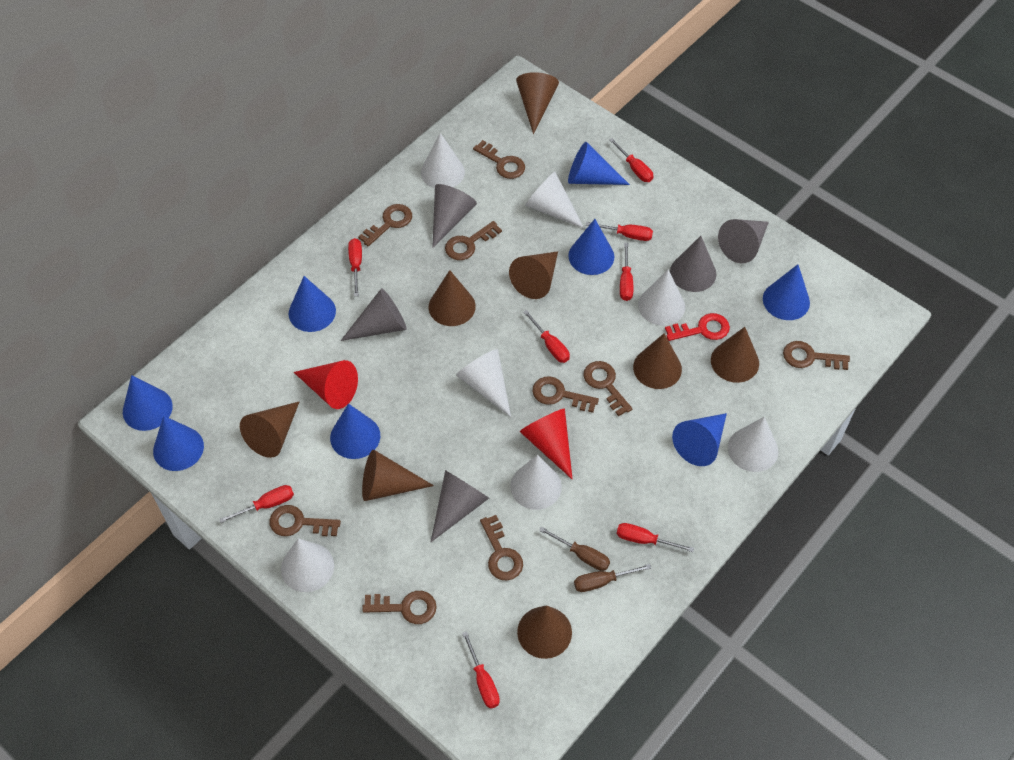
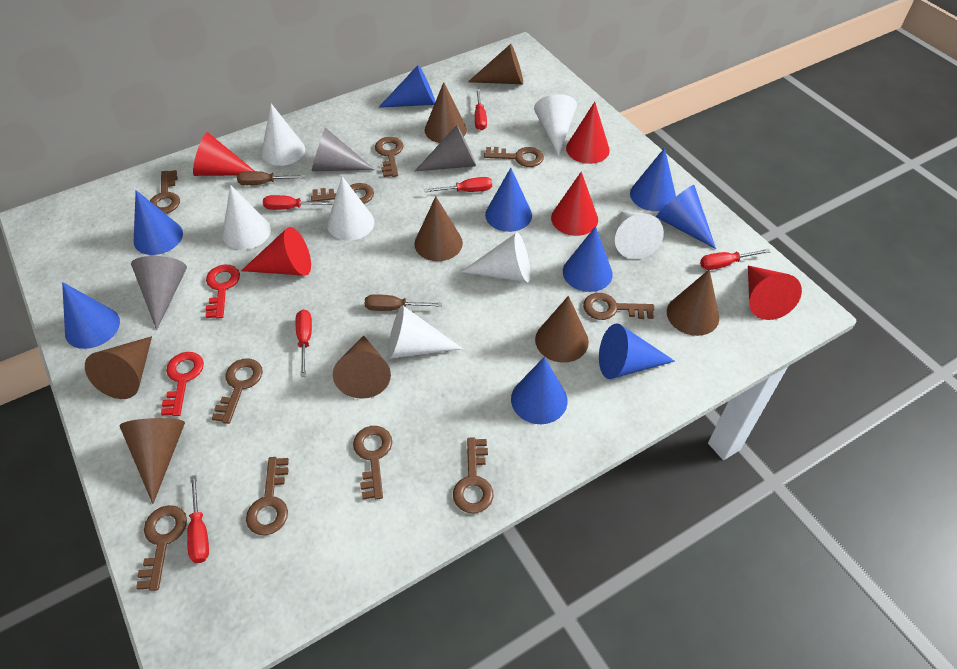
blue cone: 8 -> 9
brown key: 9 -> 10
grey cone: 5 -> 3
red cone: 2 -> 5
red key: 1 -> 2
red screwdriver: 8 -> 6

